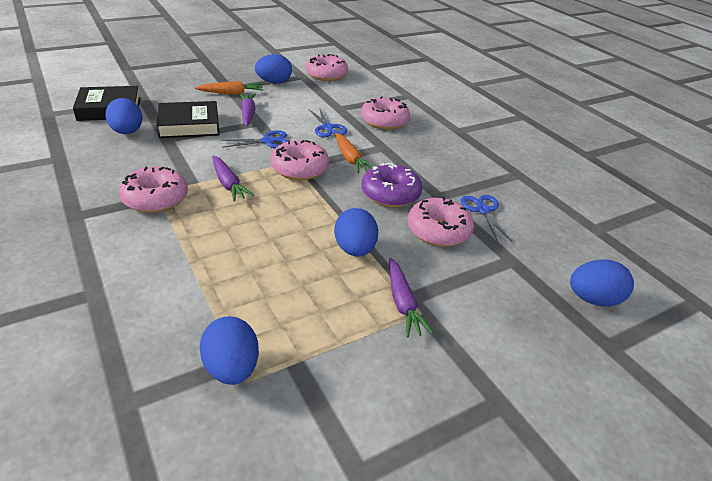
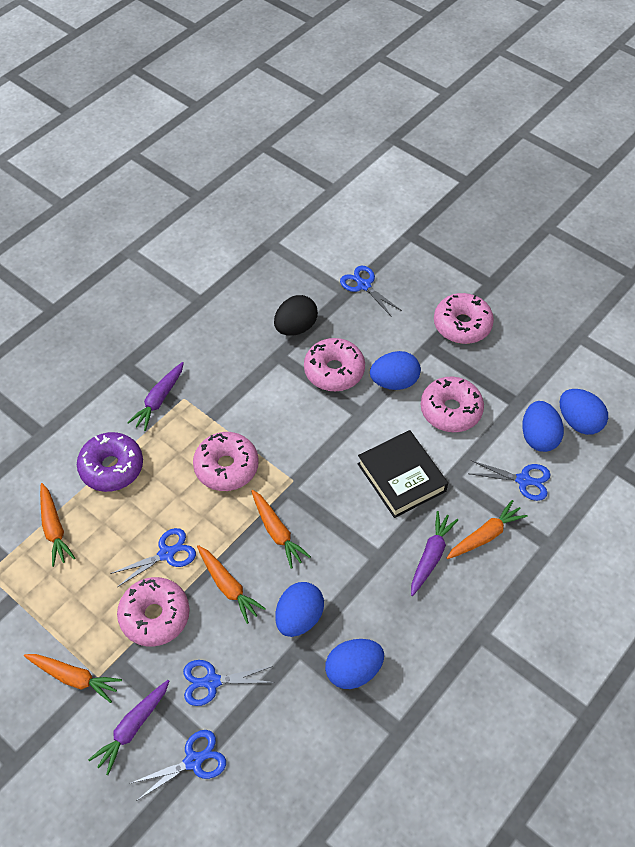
black book: 2 -> 1
black egg: 0 -> 1
blue scissors: 3 -> 5
orange carrot: 2 -> 5

